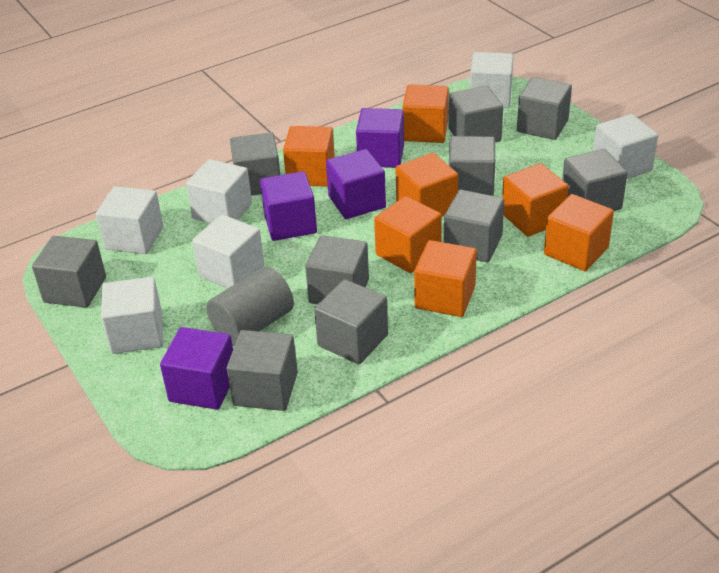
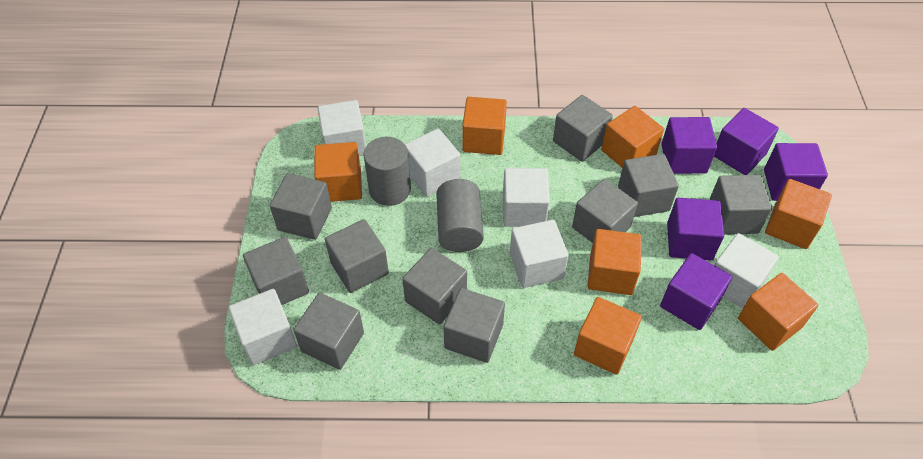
grey cylinder: 1 -> 2
purple cube: 4 -> 5

